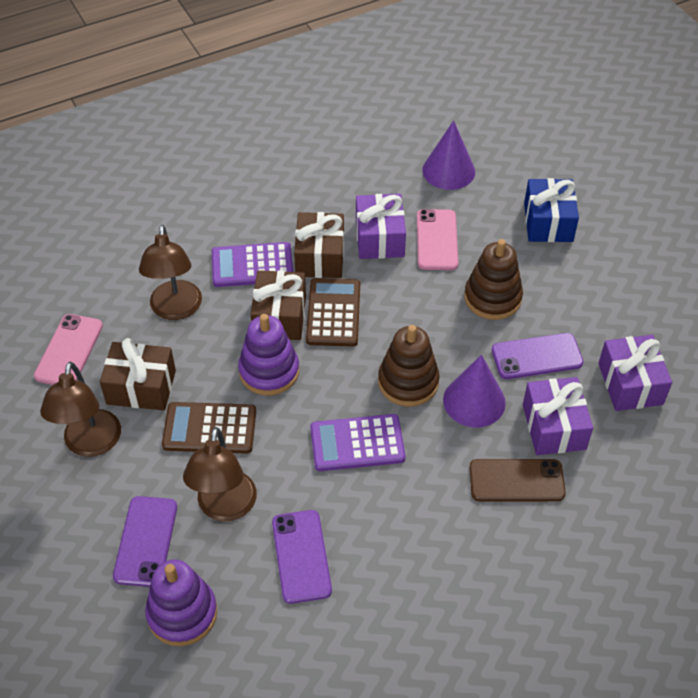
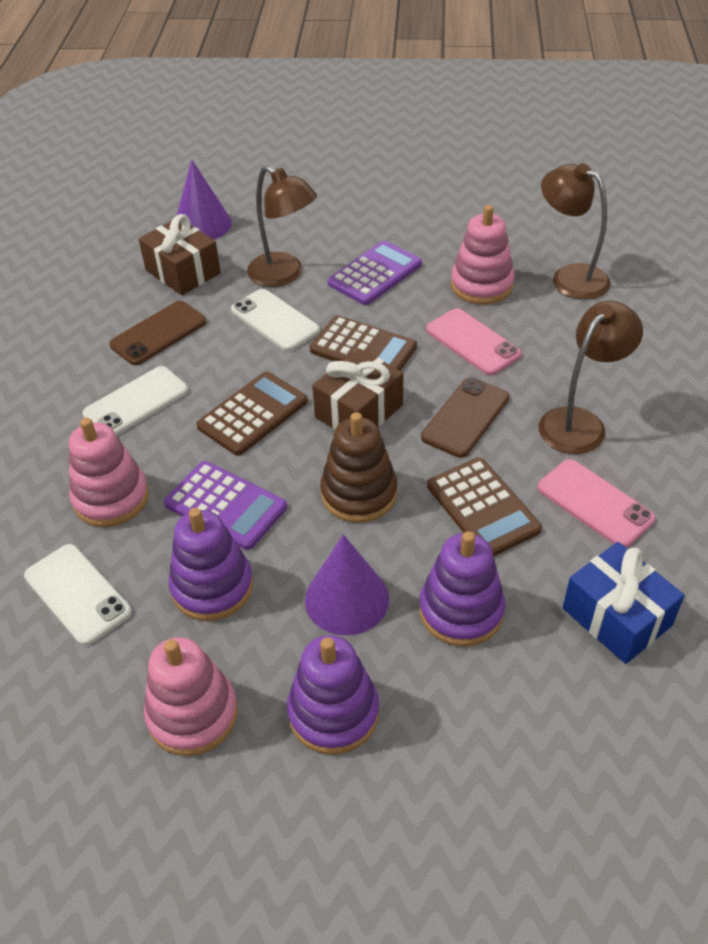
brown calculator: 2 -> 3
brown gift: 3 -> 2
brown phone: 1 -> 2
brown stacking toy: 2 -> 1
pink stacking toy: 0 -> 3
purple gift: 3 -> 0
purple phone: 3 -> 0
purple stacking toy: 2 -> 3
white phone: 0 -> 3

